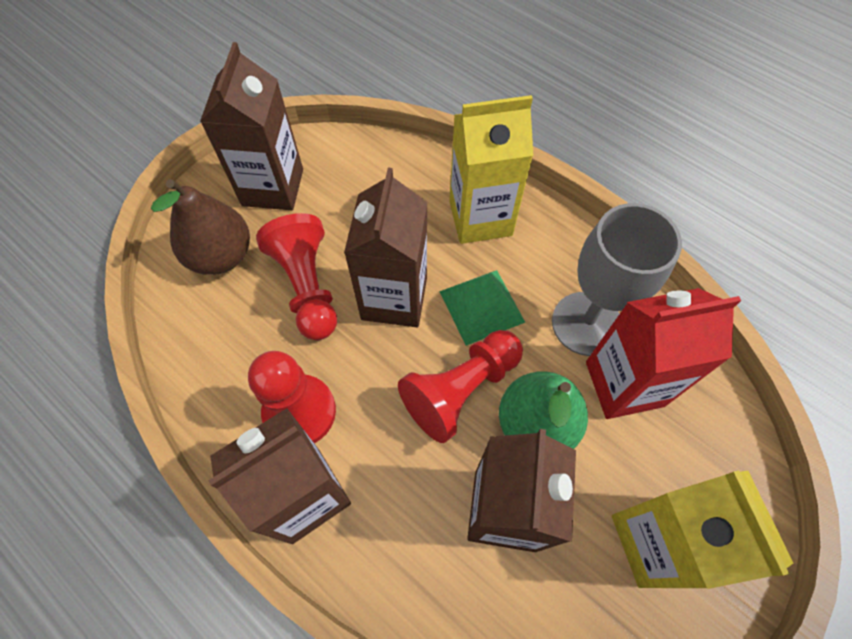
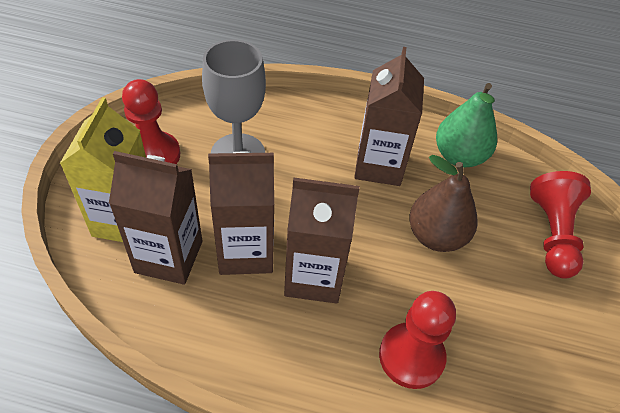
green pyramid: 1 -> 0
red carton: 1 -> 0
yellow carton: 2 -> 1

